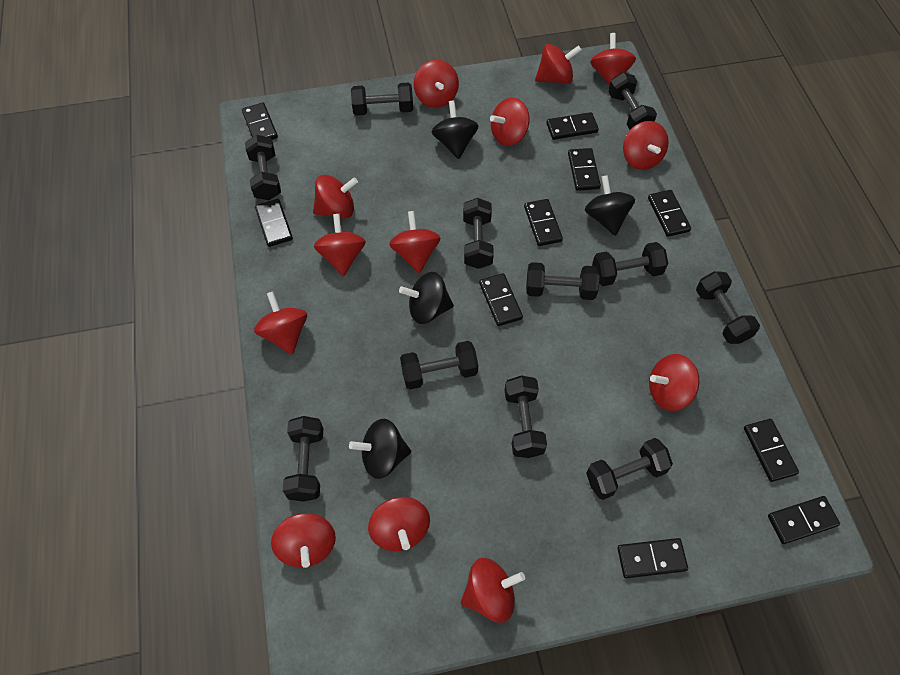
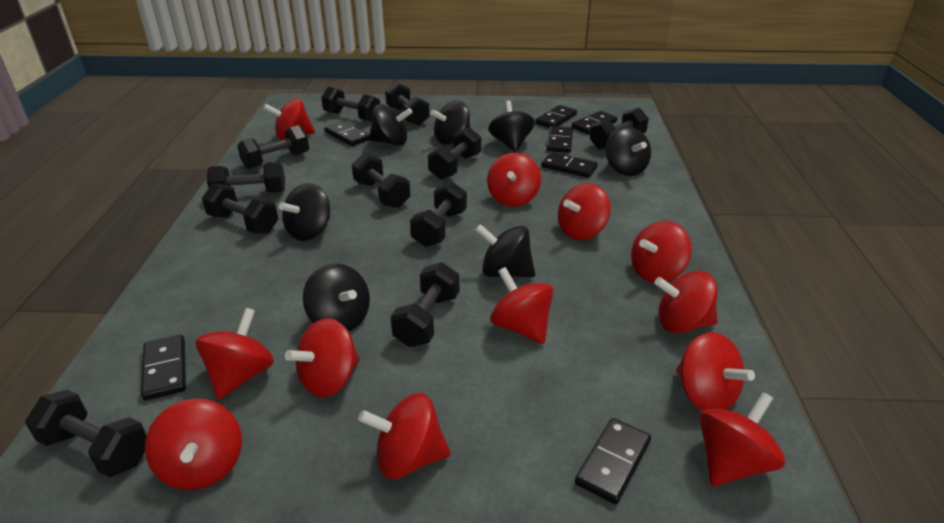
black domino: 10 -> 7
black spinning top: 4 -> 7
red spinning top: 13 -> 12

